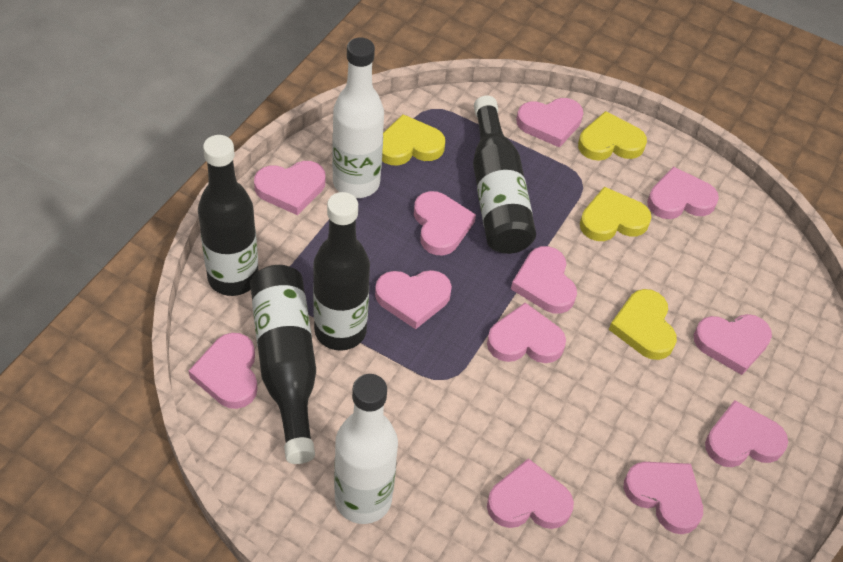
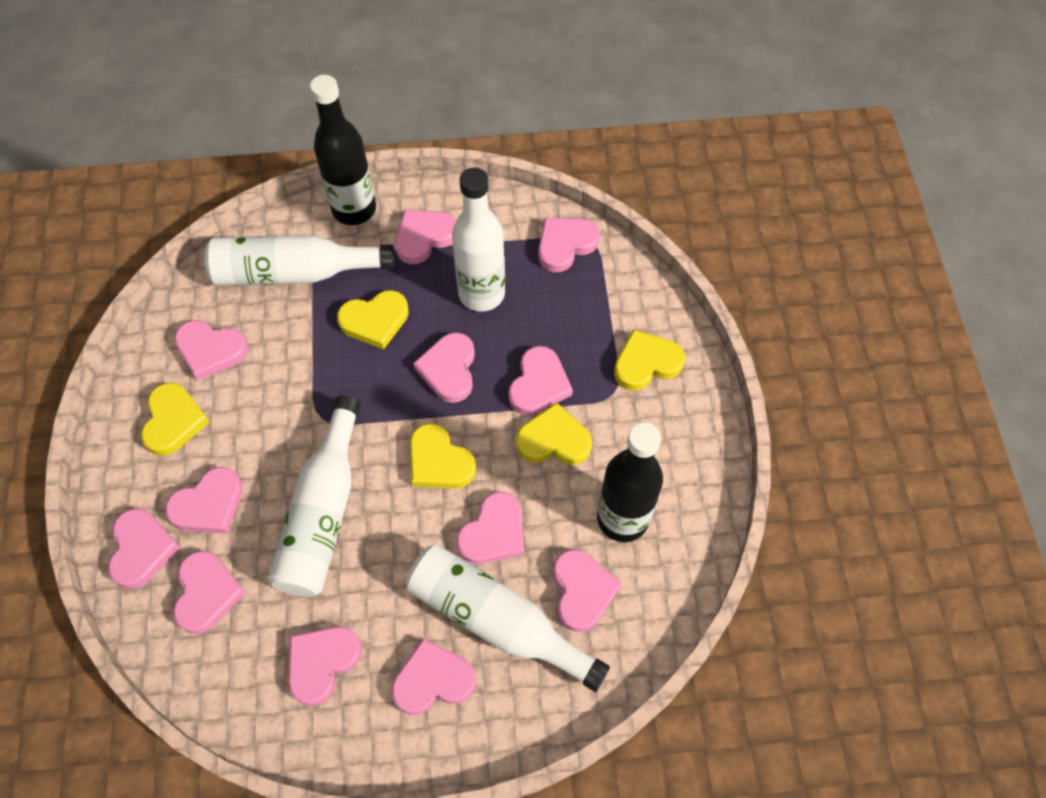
black bottle: 4 -> 2
white bottle: 2 -> 4
yellow heart: 4 -> 5

